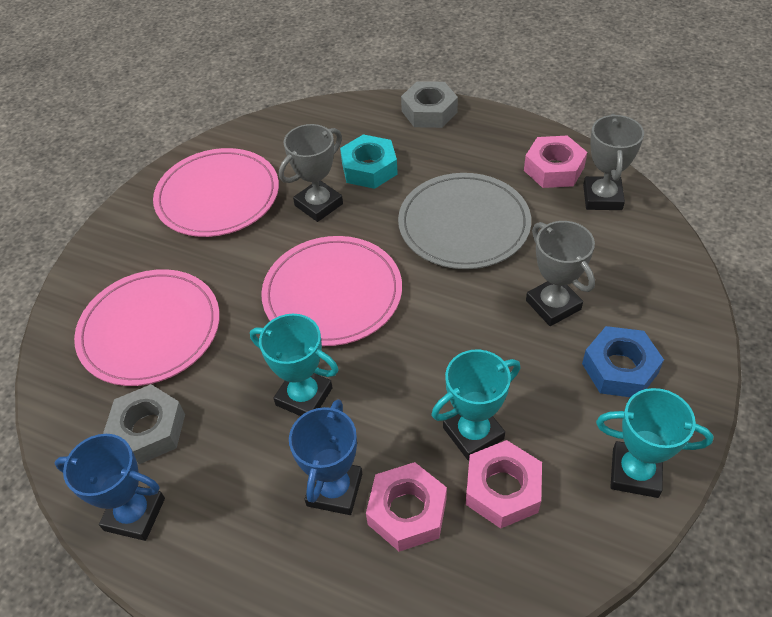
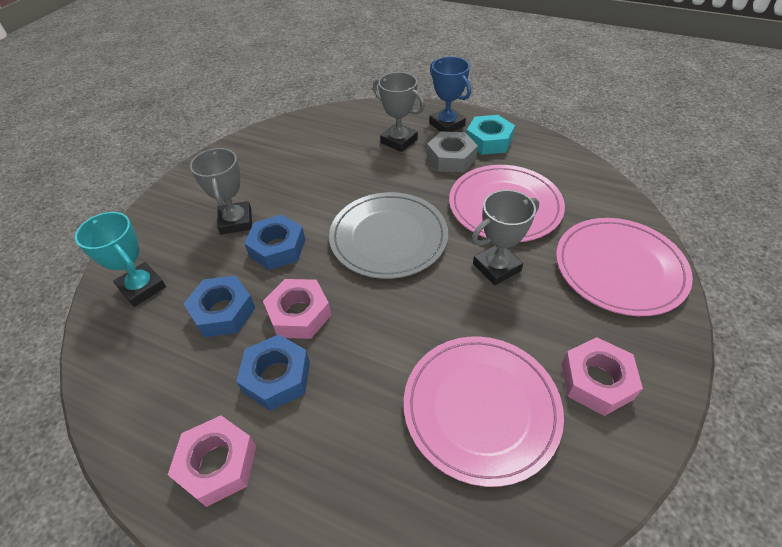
blue nut: 1 -> 3
blue trophy: 2 -> 1
grey nut: 2 -> 1
turquoise trophy: 3 -> 1

